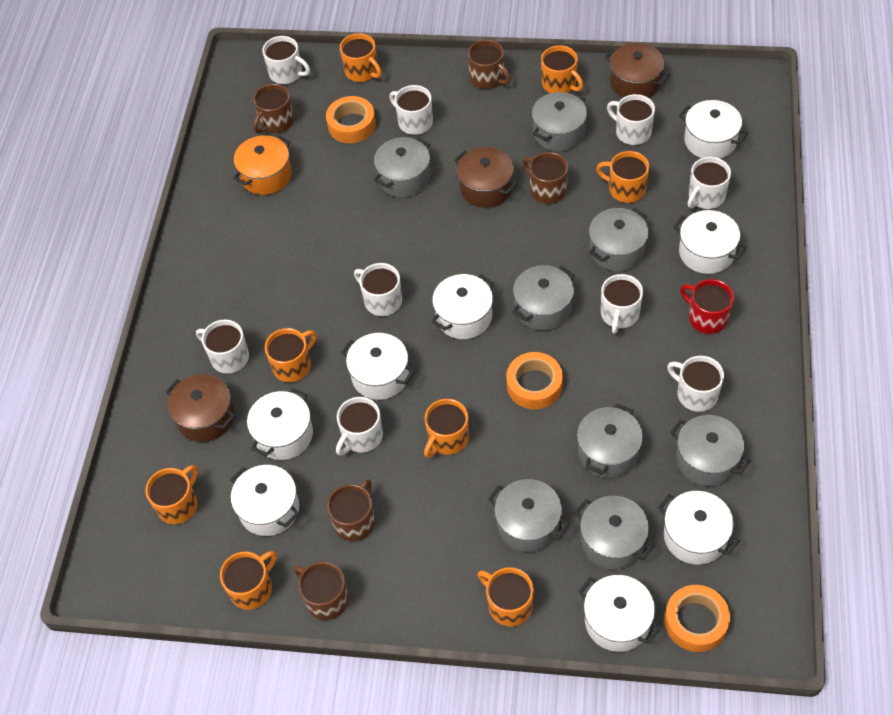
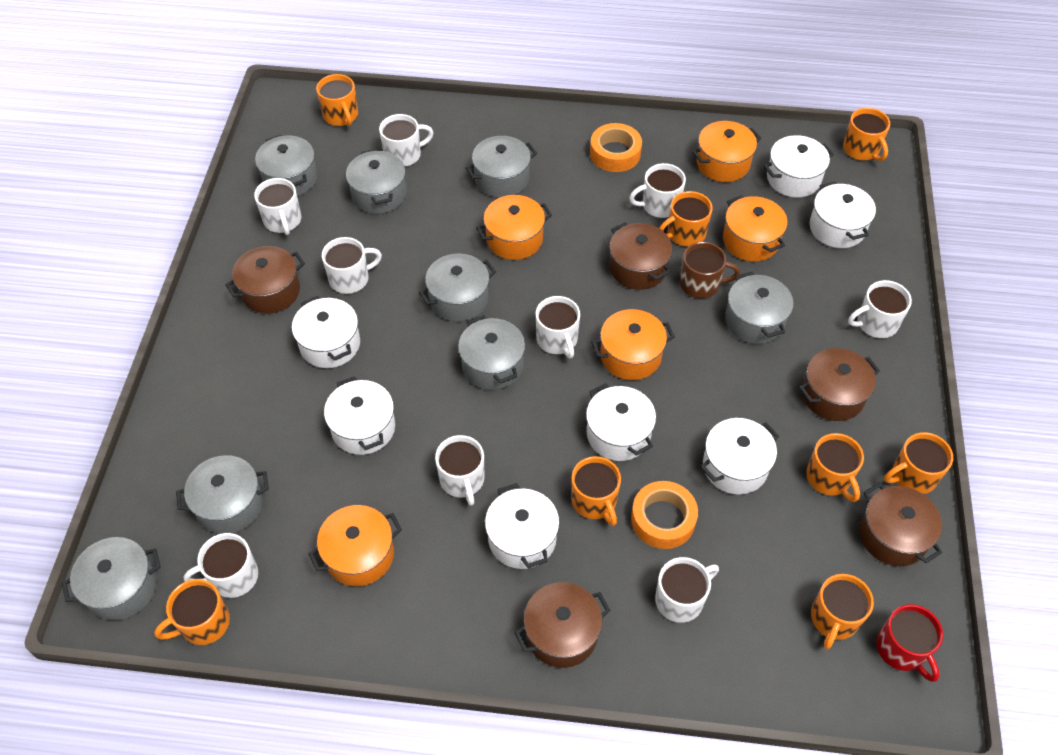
brown mug: 5 -> 1
brown pot: 3 -> 5
orange pot: 1 -> 5
orange tape: 3 -> 2
white pot: 8 -> 7

